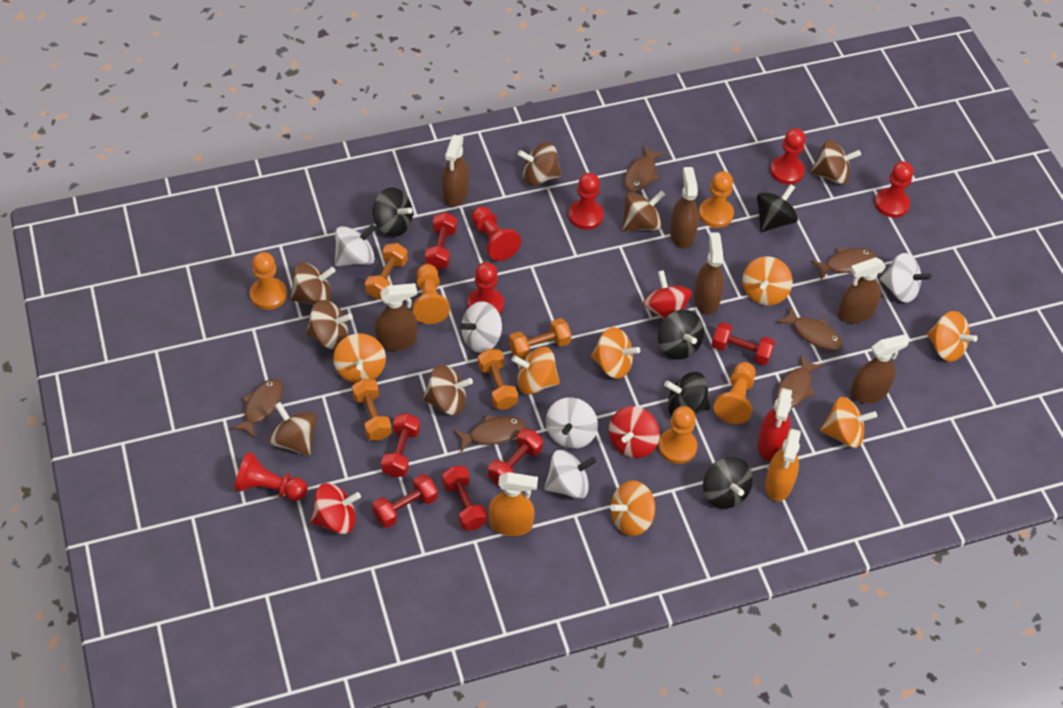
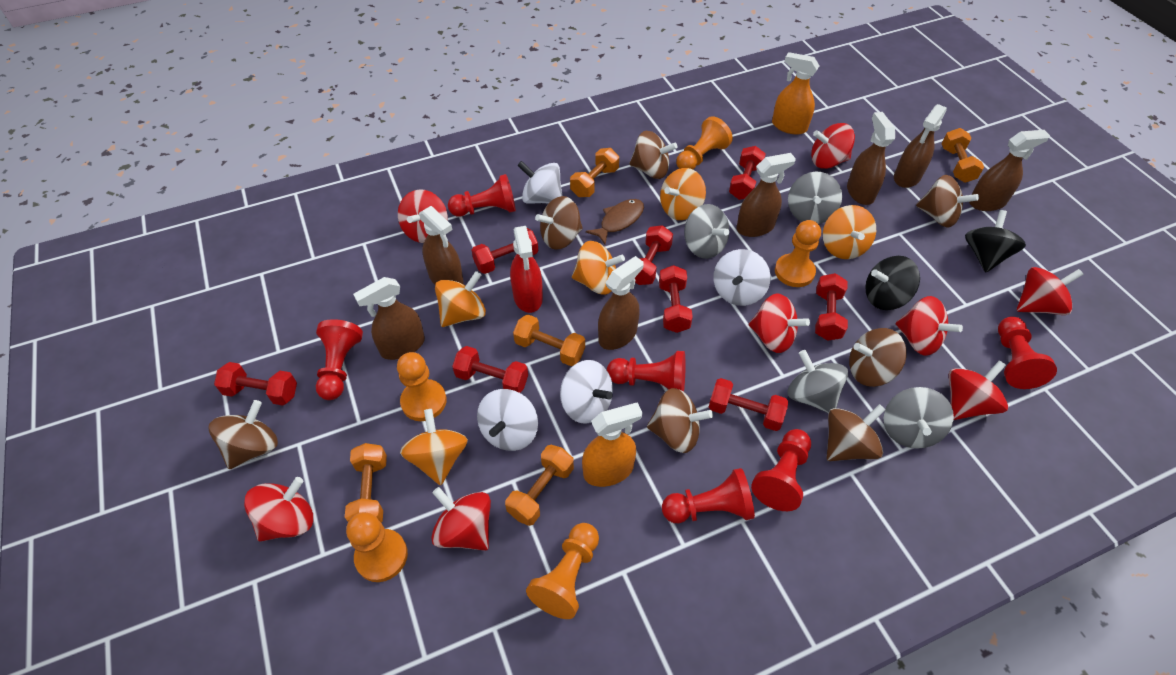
black spinning top: 5 -> 2
brown fish: 6 -> 1
brown spray bottle: 6 -> 7
grey spinning top: 0 -> 4
orange dumbbell: 4 -> 5
orange spinning top: 7 -> 5
red dumbbell: 6 -> 8
red spinning top: 3 -> 8
white spinning top: 5 -> 4

